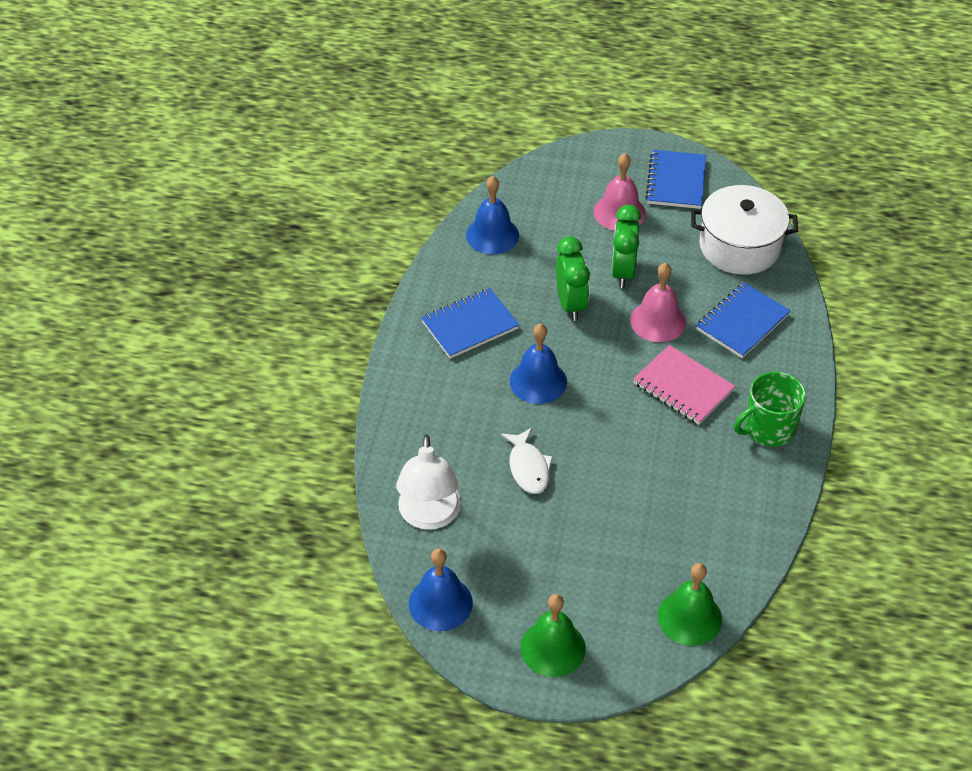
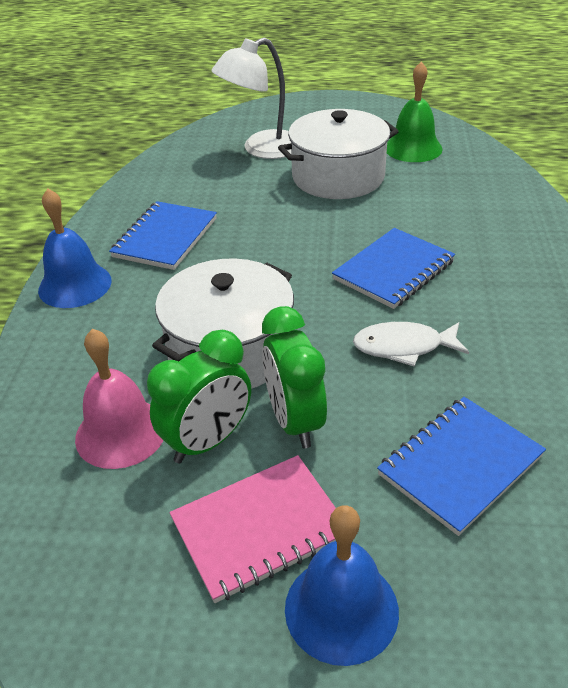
blue bell: 3 -> 2
green bell: 2 -> 1
green mug: 1 -> 0
pink bell: 2 -> 1
white pot: 1 -> 2

